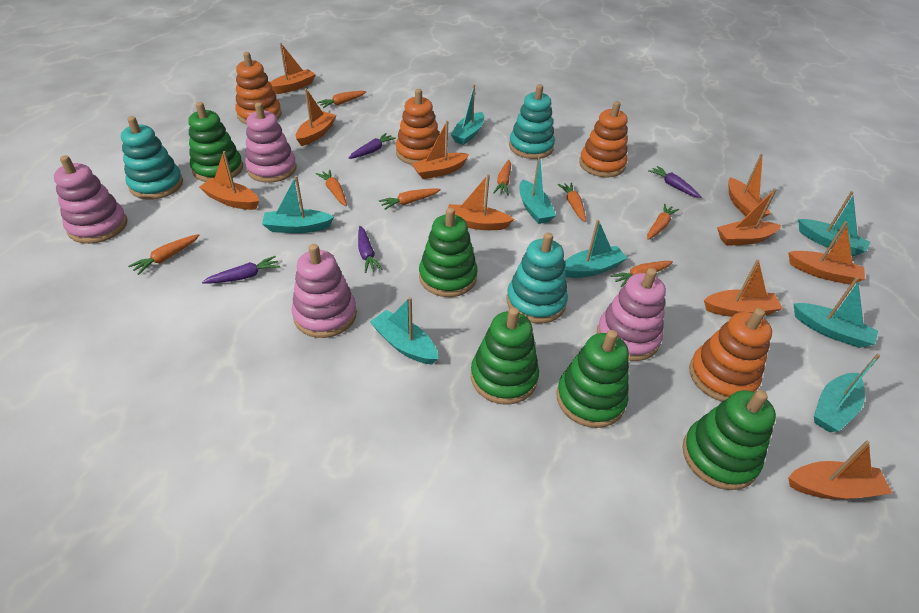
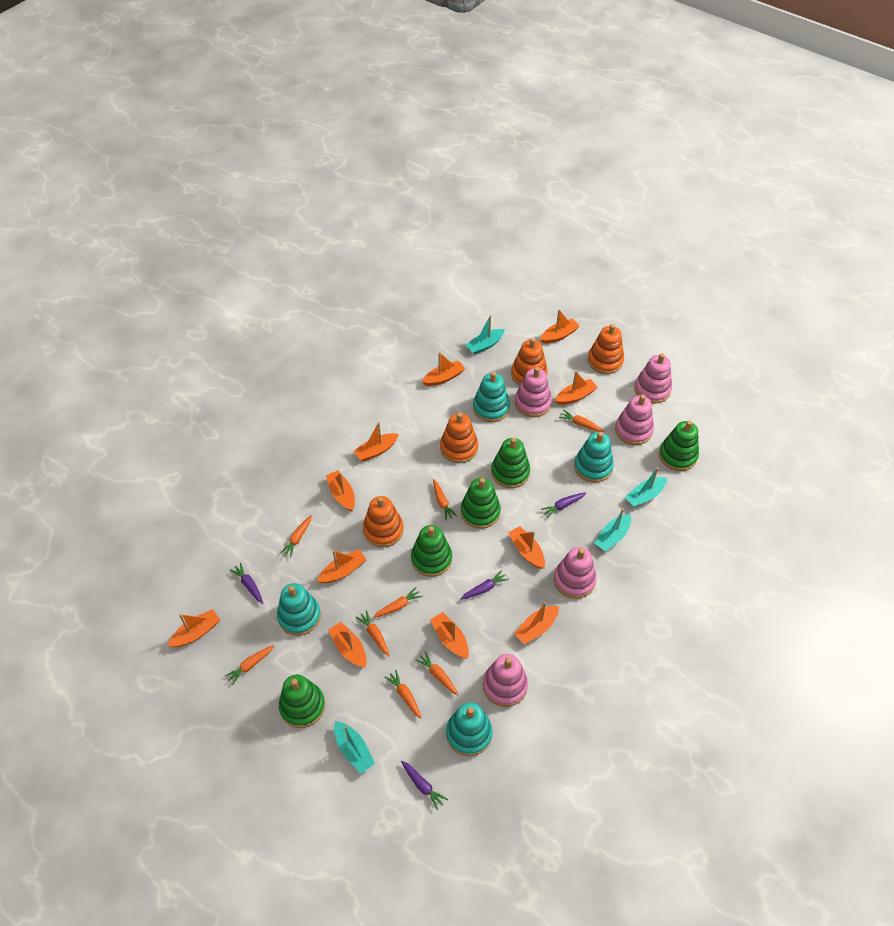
orange boat: 10 -> 11
pink stacking toy: 4 -> 5
turquoise boat: 8 -> 4
turquoise stacking toy: 3 -> 4

